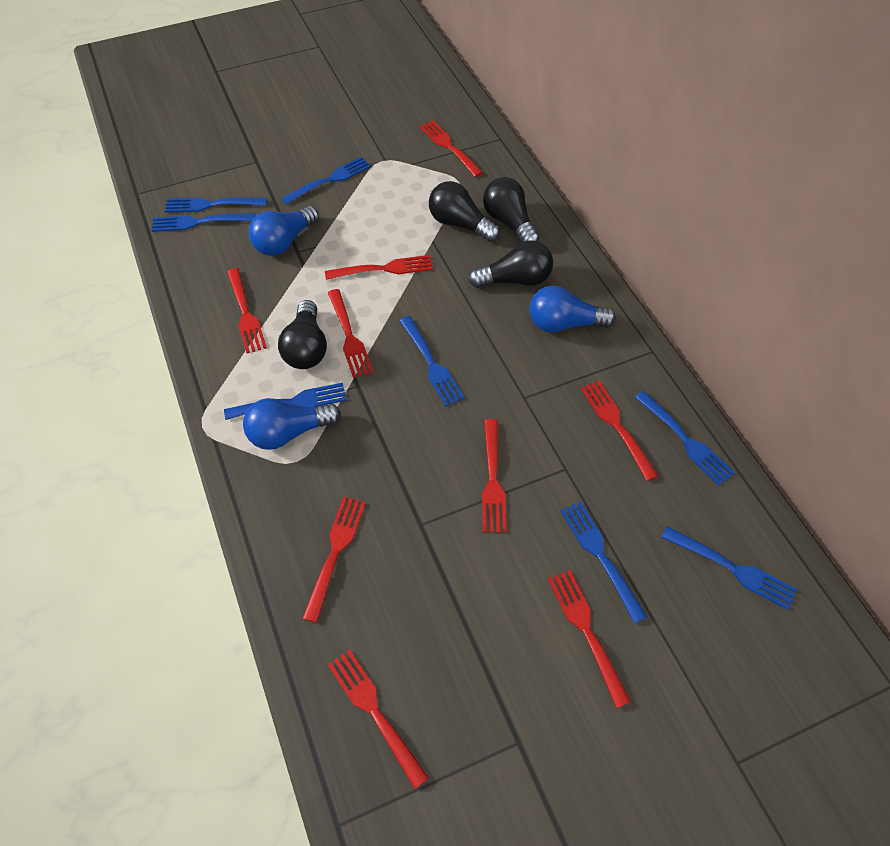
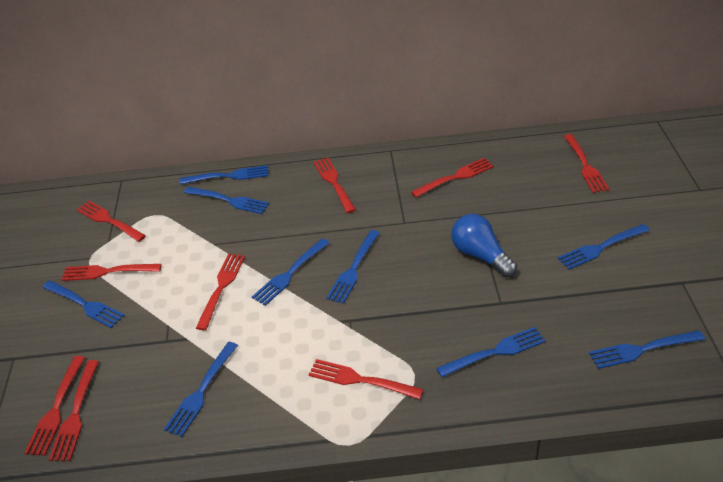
black light bulb: 4 -> 0
blue fork: 8 -> 9
blue light bulb: 3 -> 1

